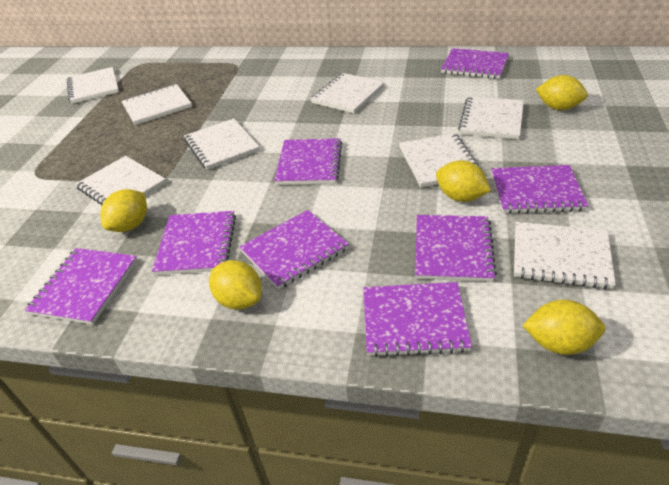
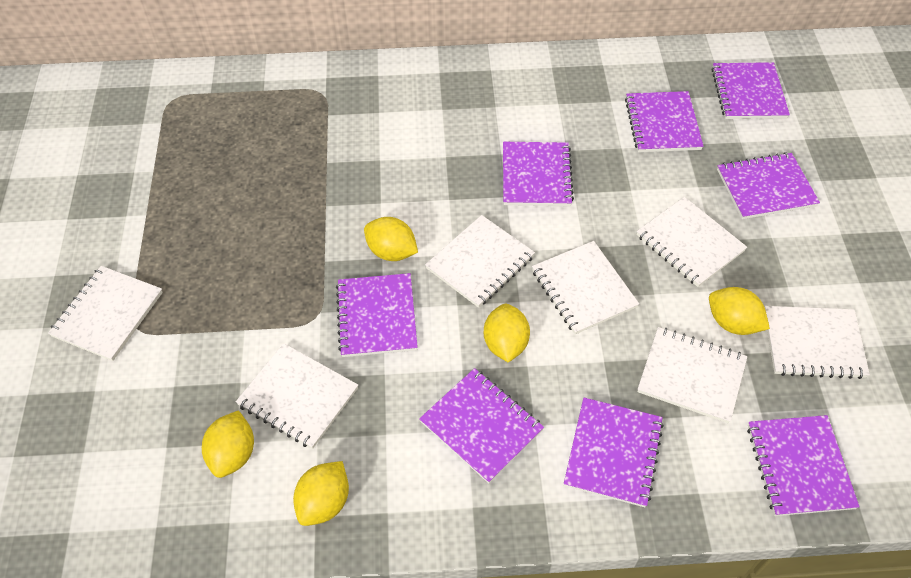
white notebook: 8 -> 7

